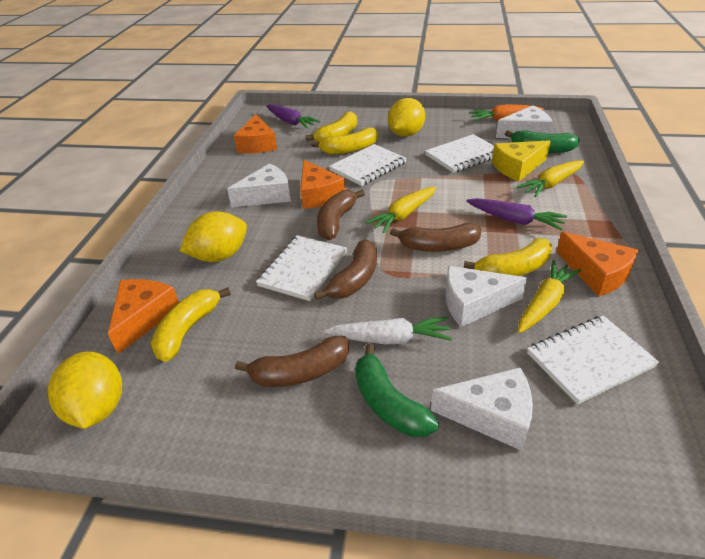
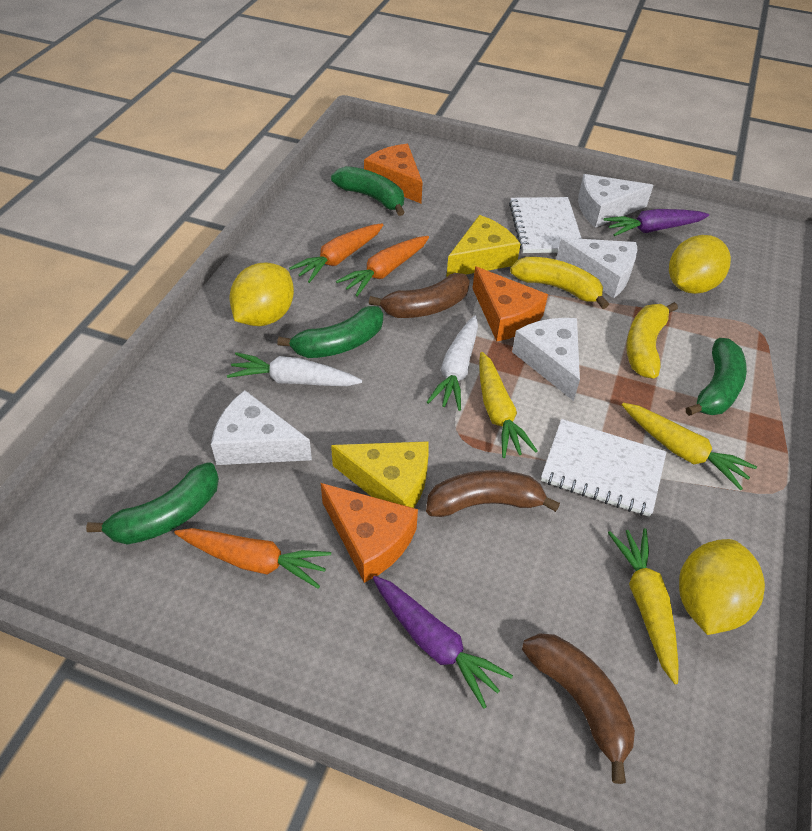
brown banana: 4 -> 3
green banana: 2 -> 4
orange carrot: 1 -> 3
orange cheese: 4 -> 3
white carrot: 1 -> 2
white notebook: 4 -> 2
yellow banana: 4 -> 2
yellow cheese: 1 -> 2

